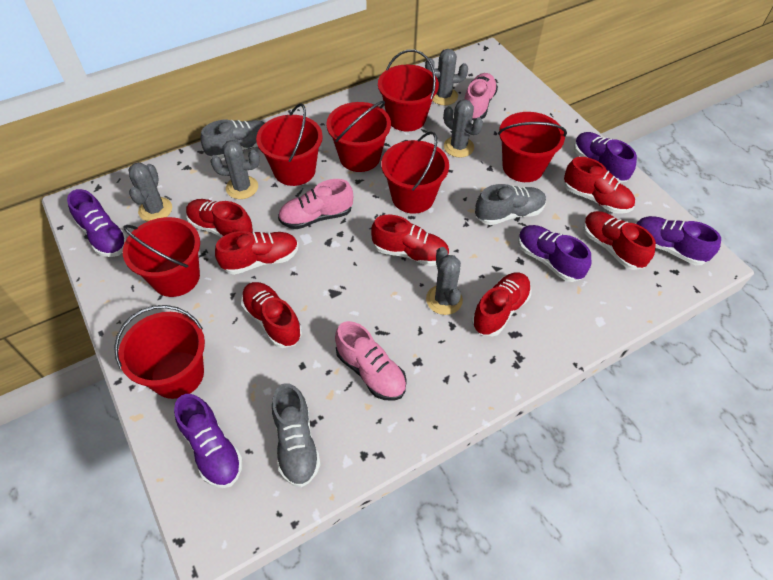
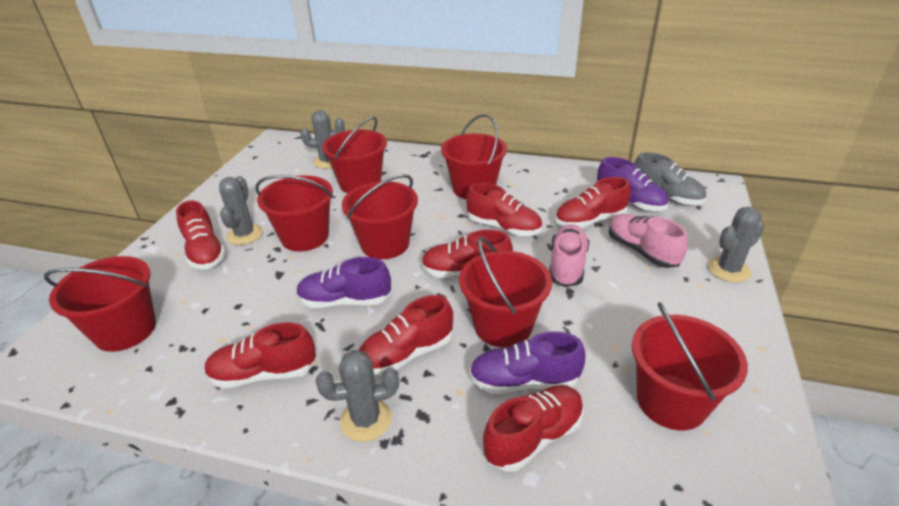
grey cactus: 5 -> 4
grey shoe: 3 -> 1
pink shoe: 3 -> 2
purple shoe: 5 -> 3

